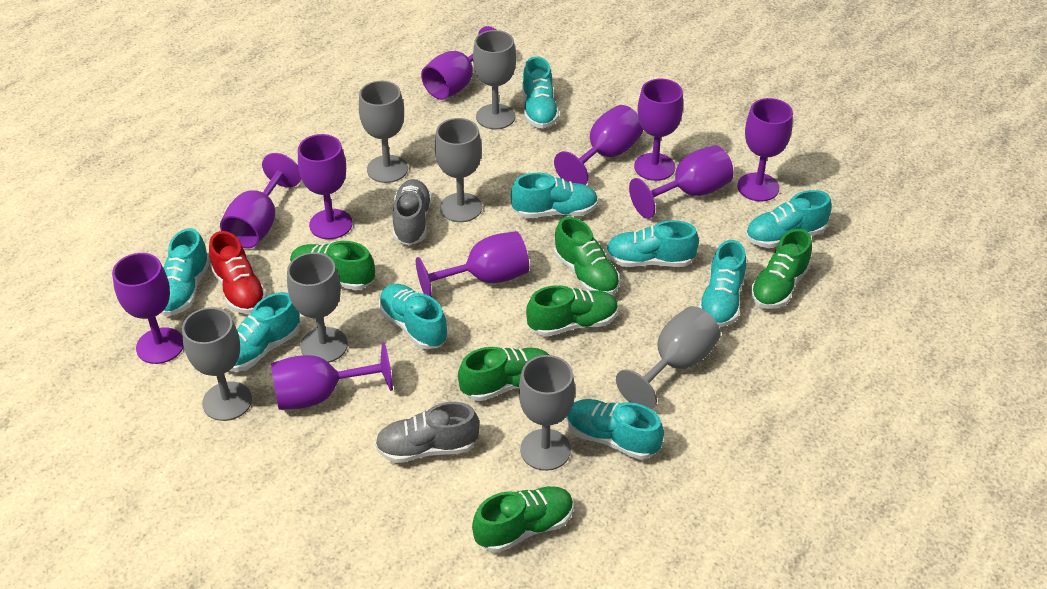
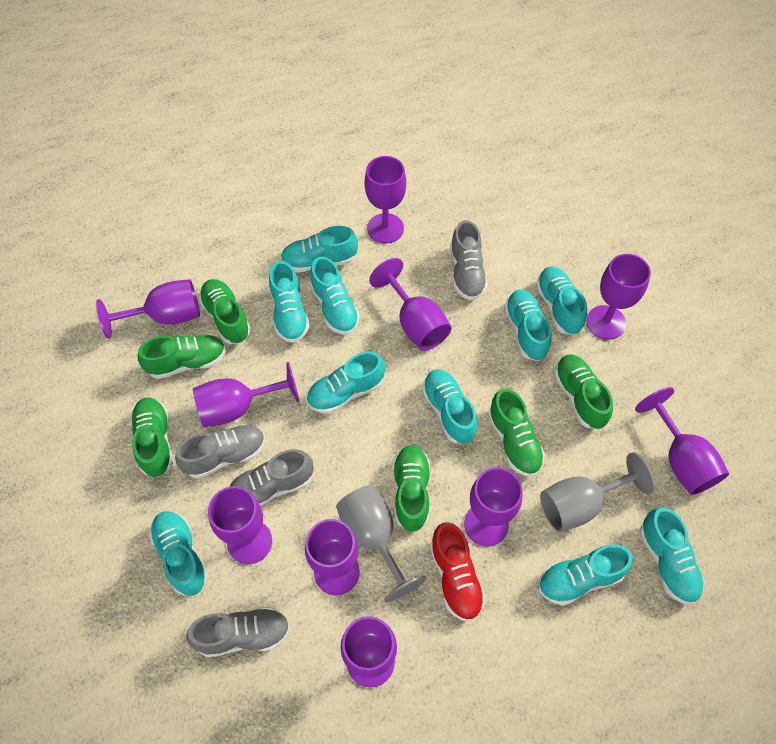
grey goblet: 7 -> 2
grey shoe: 2 -> 4
turquoise shoe: 9 -> 10

